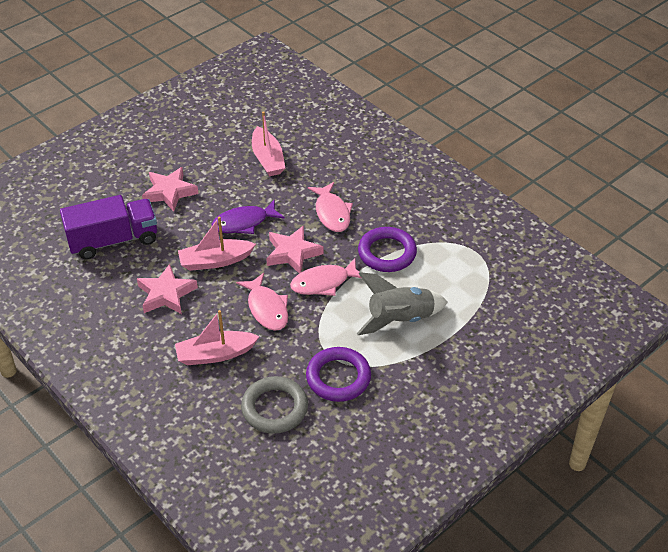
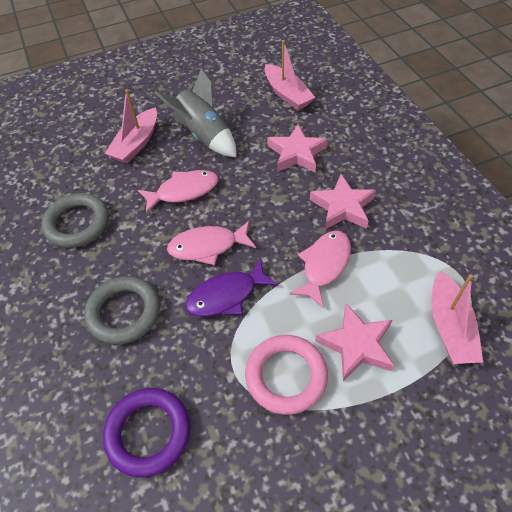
grey ring: 1 -> 2
pink ring: 0 -> 1
purple ring: 2 -> 1
purple truck: 1 -> 0

